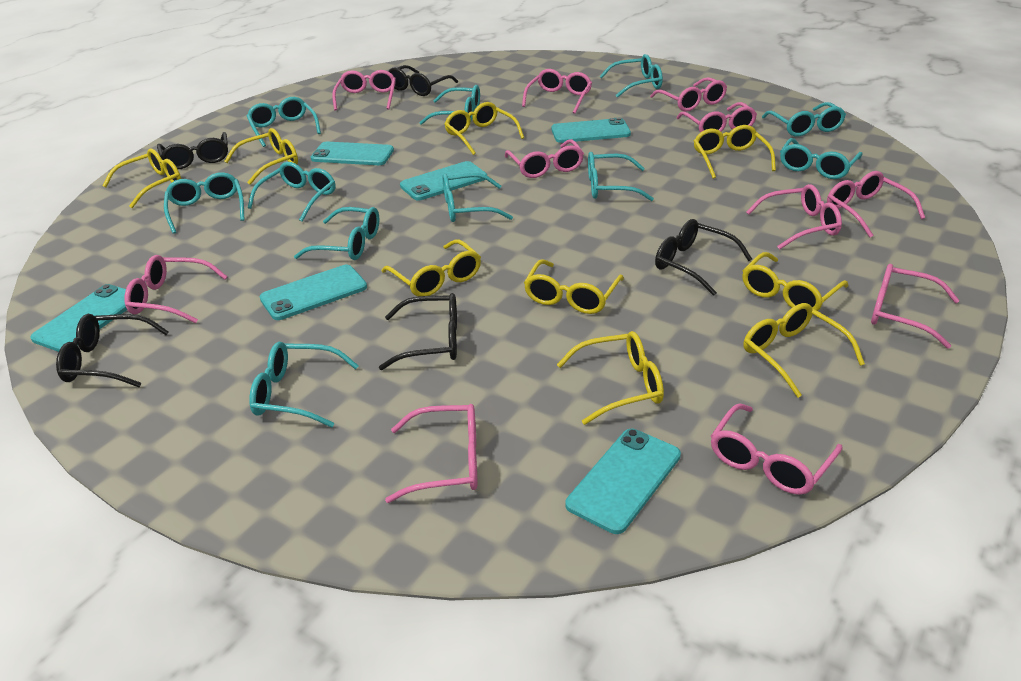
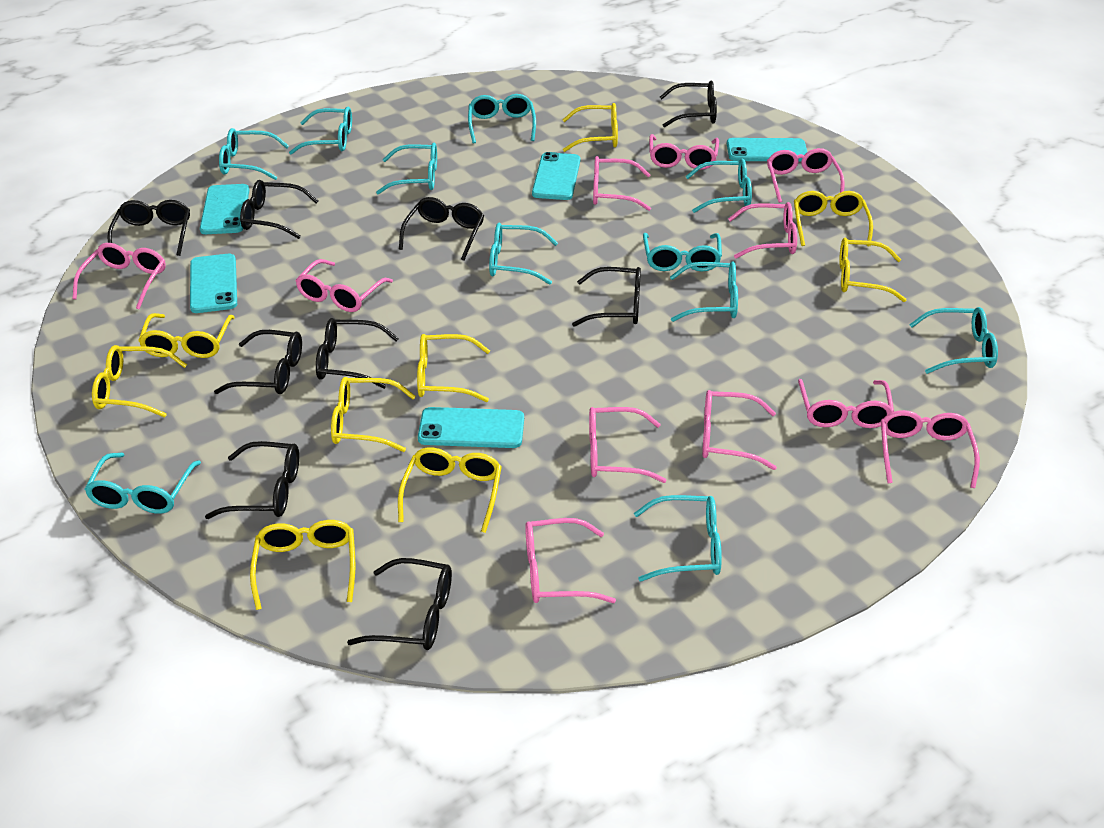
black glasses: 5 -> 9
turquoise phone: 6 -> 5

